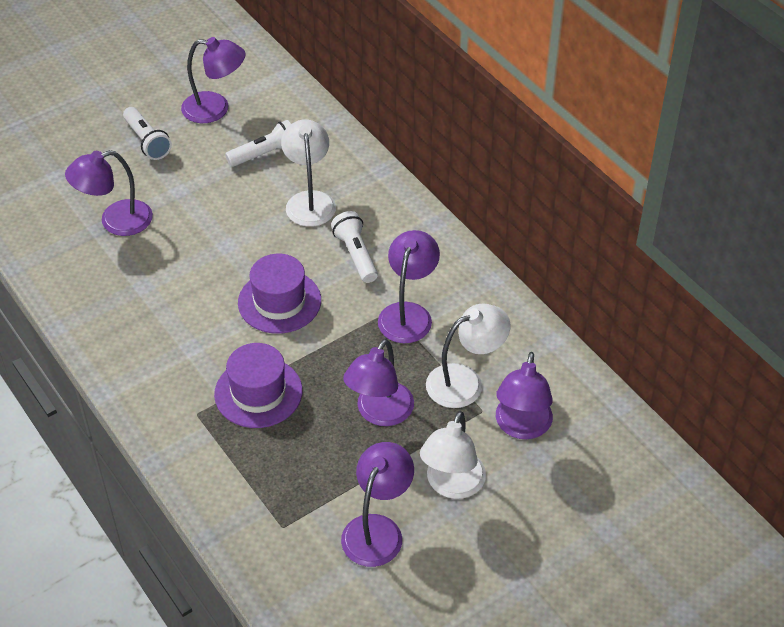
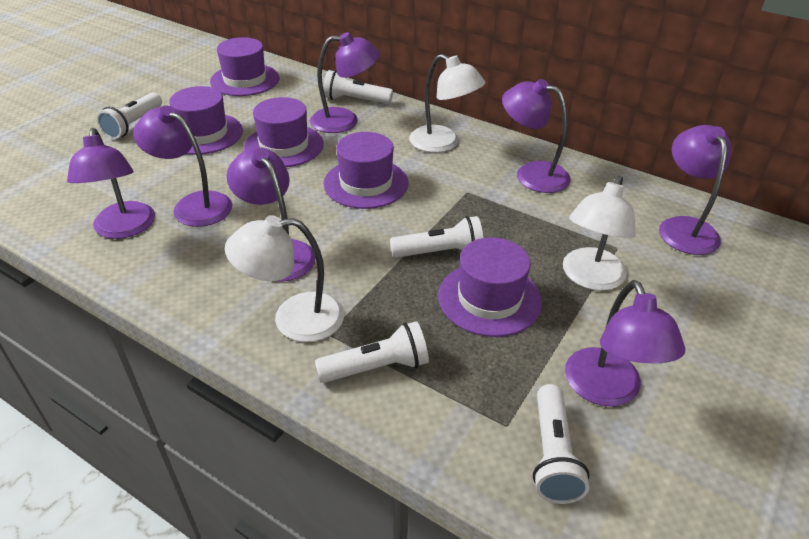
purple hat: 2 -> 5
purple lamp: 6 -> 7
white flashlight: 3 -> 5

